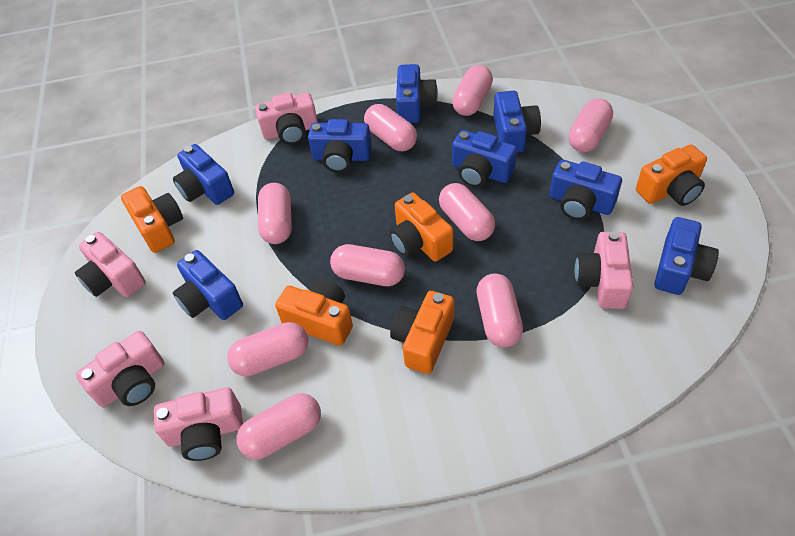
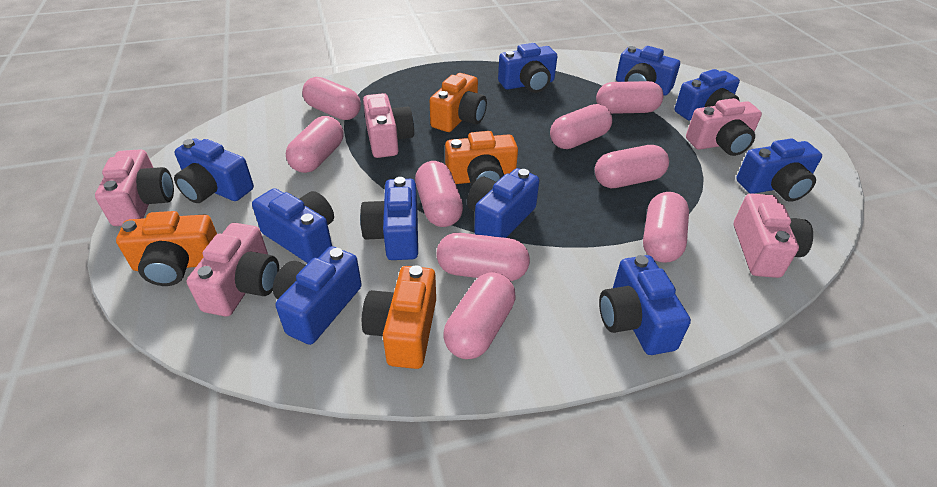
blue camera: 8 -> 10
orange camera: 5 -> 4

